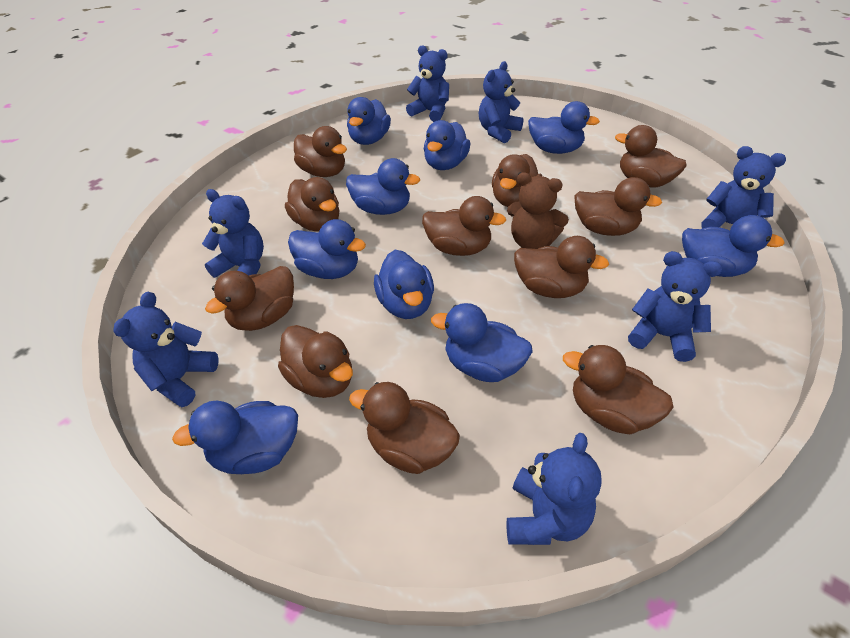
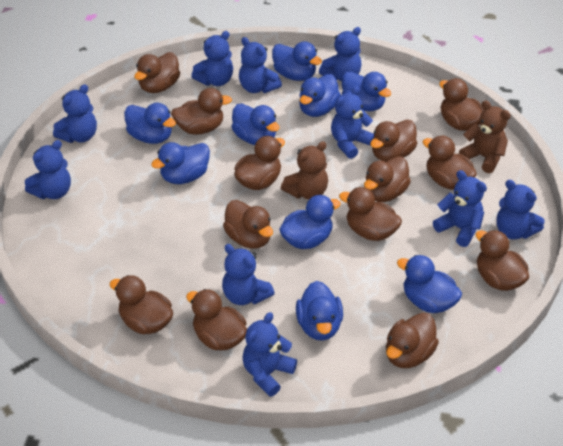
blue teddy bear: 7 -> 10
brown duck: 11 -> 13
brown teddy bear: 1 -> 2

